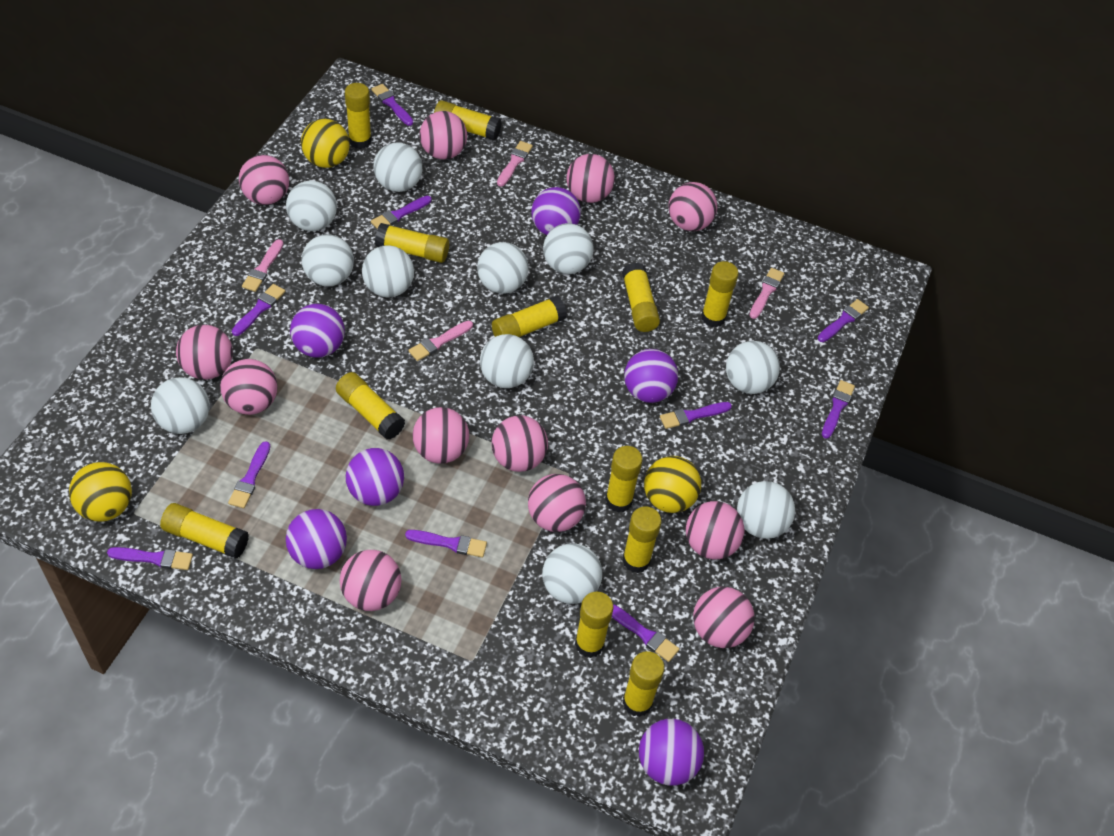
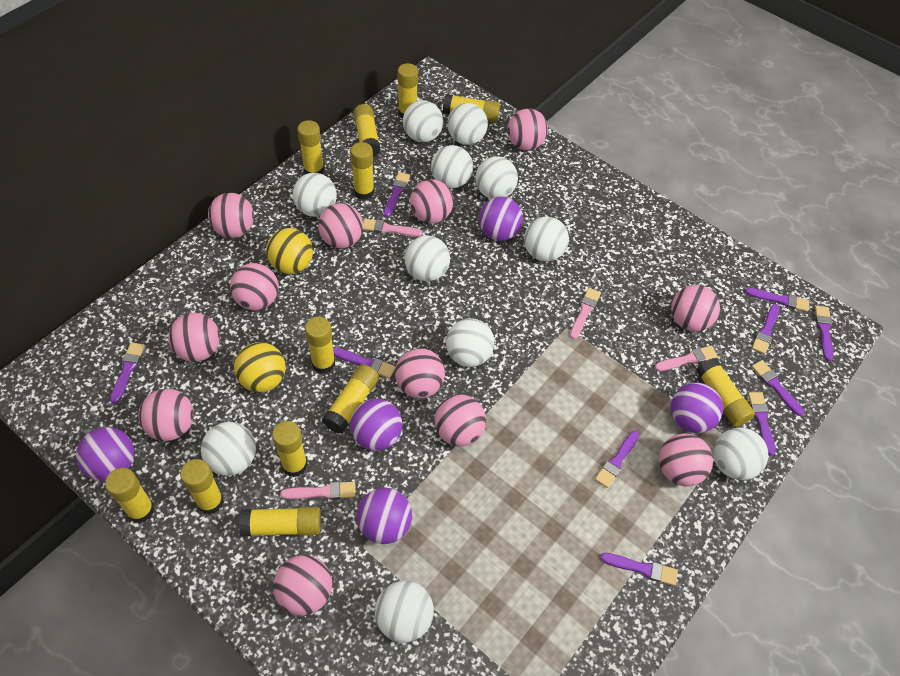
purple ball: 6 -> 5
yellow ball: 3 -> 2

